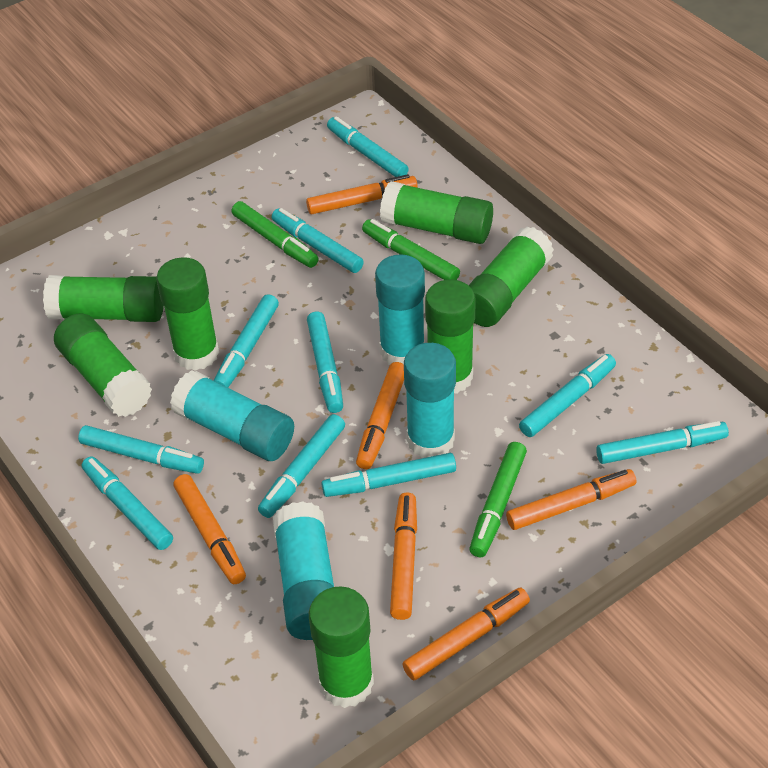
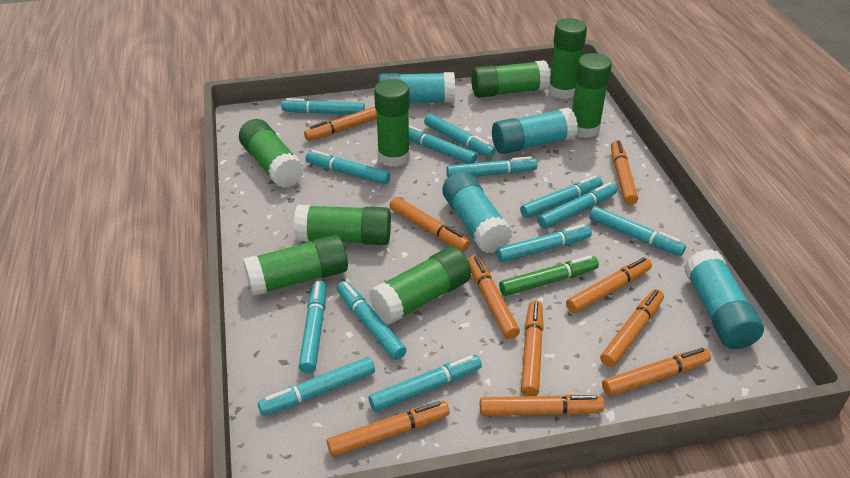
green glue stick: 7 -> 8
green marker: 3 -> 1
orange marker: 6 -> 10
turquoise marker: 10 -> 13

